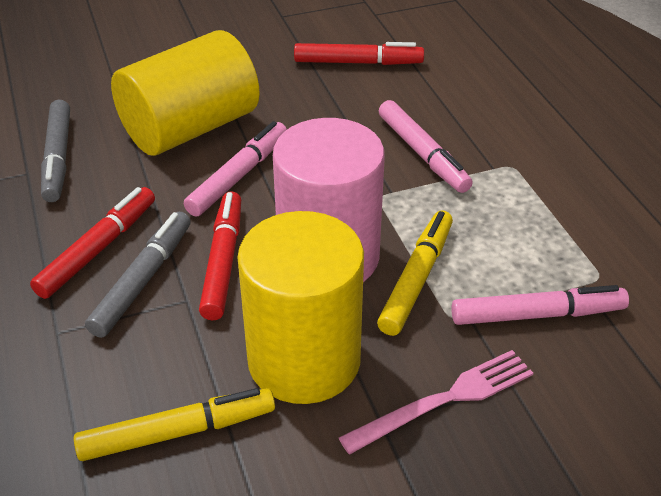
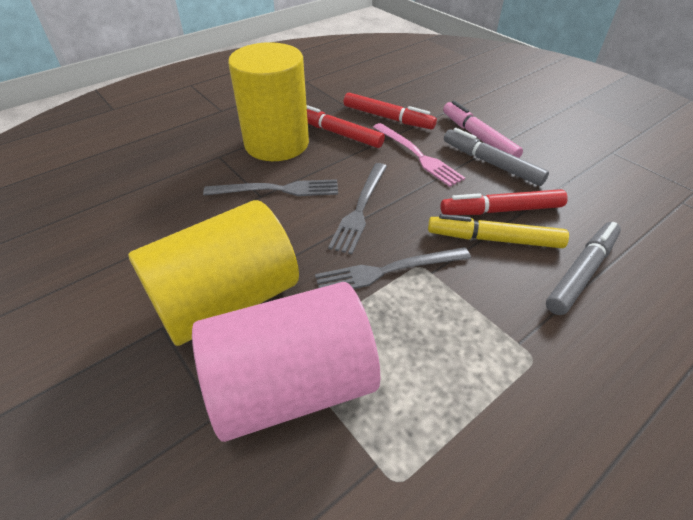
grey fork: 0 -> 3
pink marker: 3 -> 1
yellow marker: 2 -> 1

